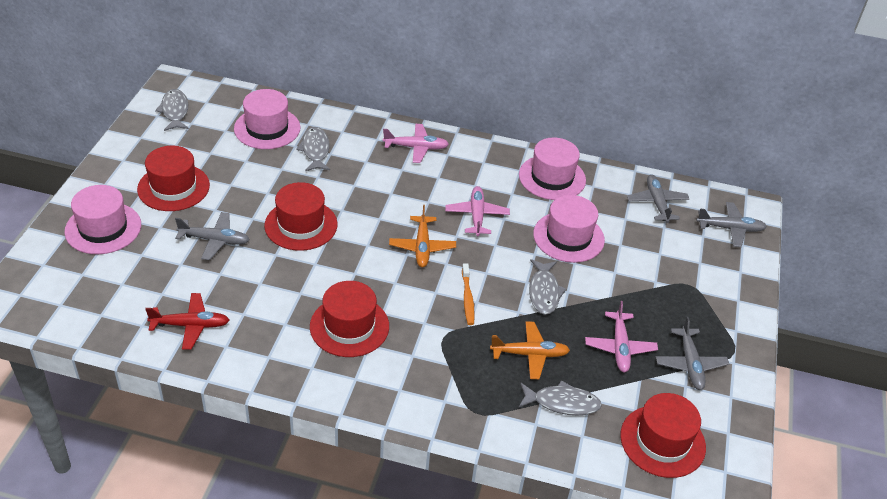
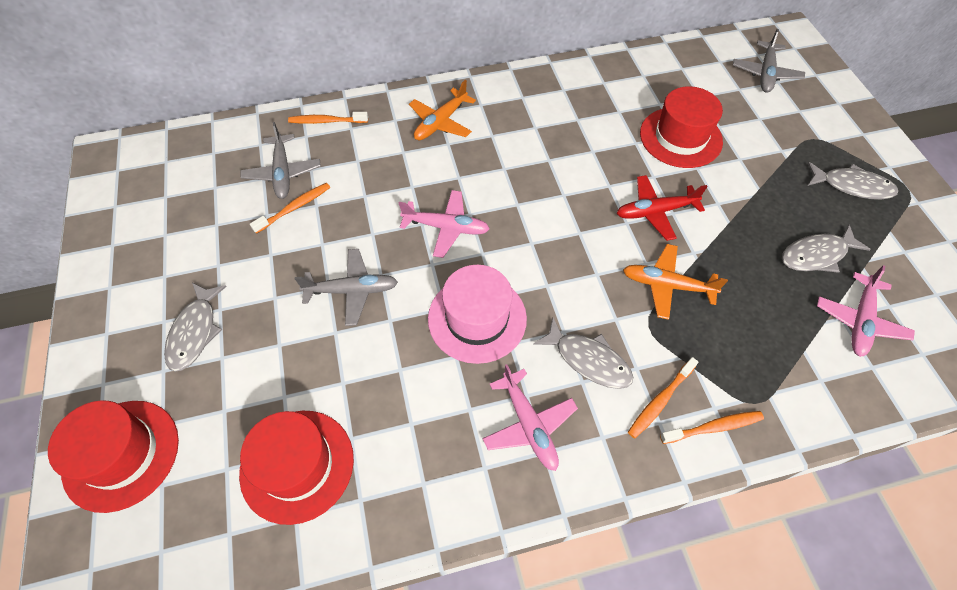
grey plane: 4 -> 3
orange toothbrush: 1 -> 4
pink hat: 4 -> 1
red hat: 4 -> 3

